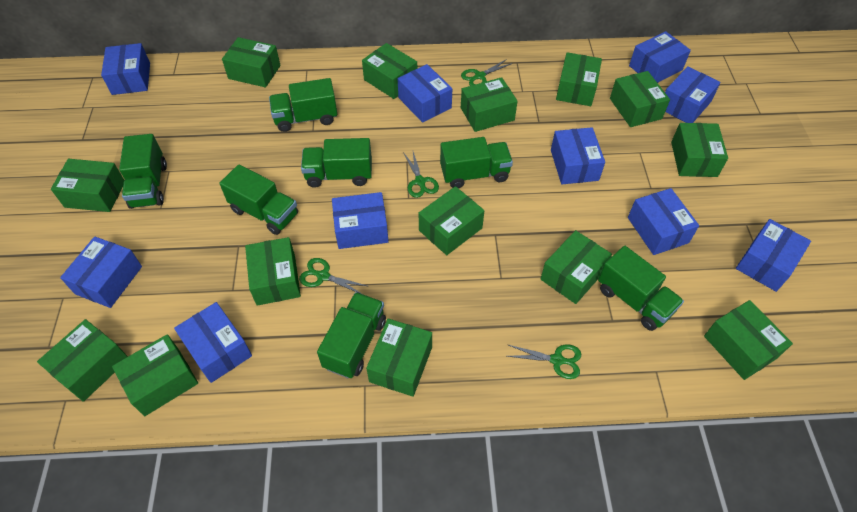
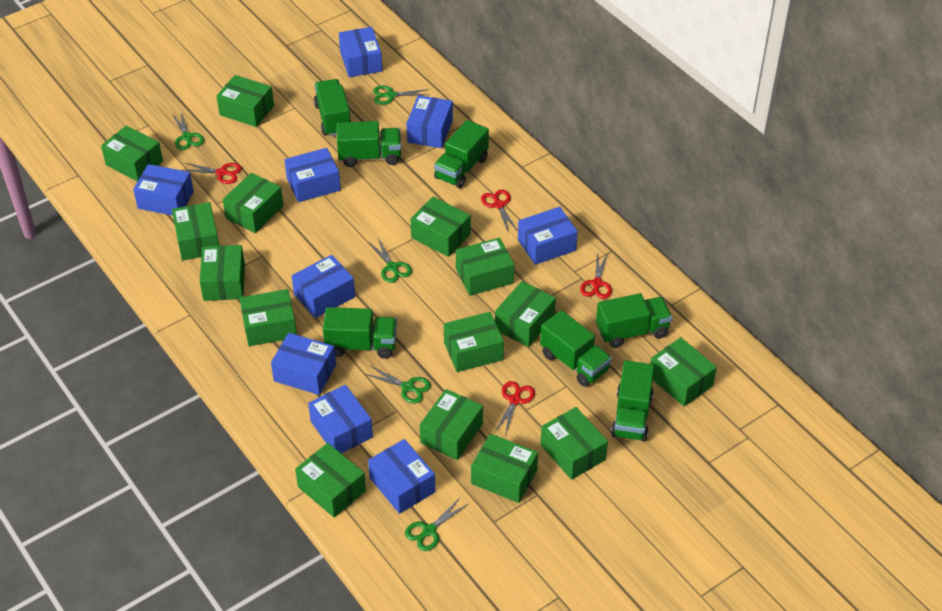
blue box: 10 -> 9
green box: 14 -> 15
green scissors: 4 -> 5
red scissors: 0 -> 4

